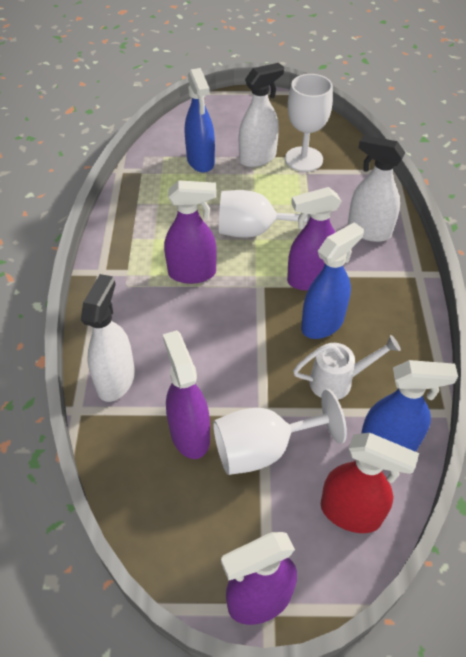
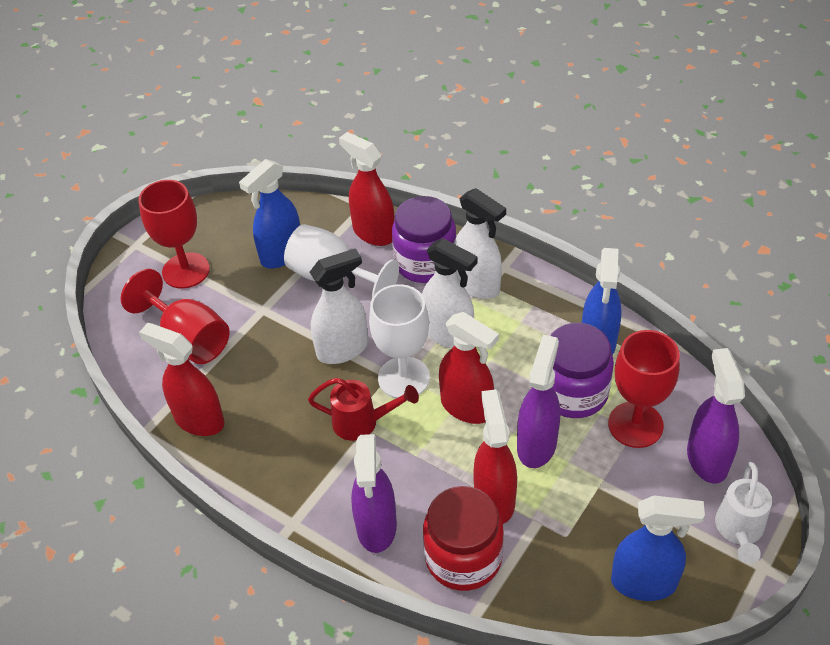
purple jar: 0 -> 2
purple spray bottle: 4 -> 3
red goblet: 0 -> 3
red jar: 0 -> 1
red spray bottle: 1 -> 4
red watering can: 0 -> 1
white goblet: 3 -> 2

